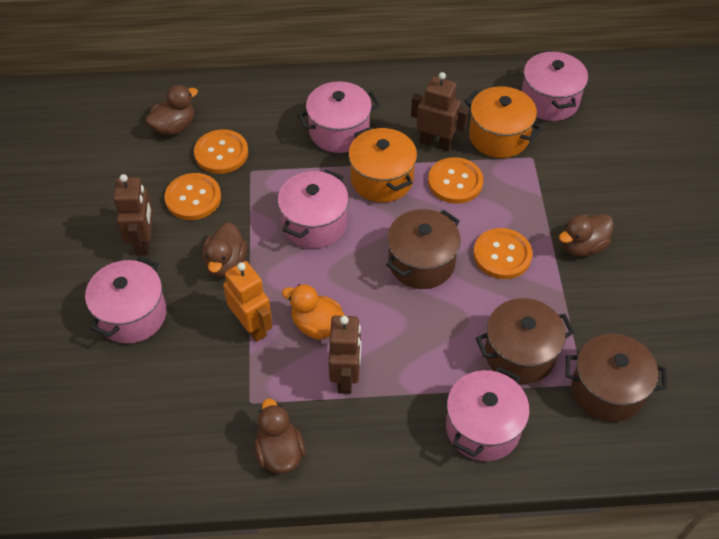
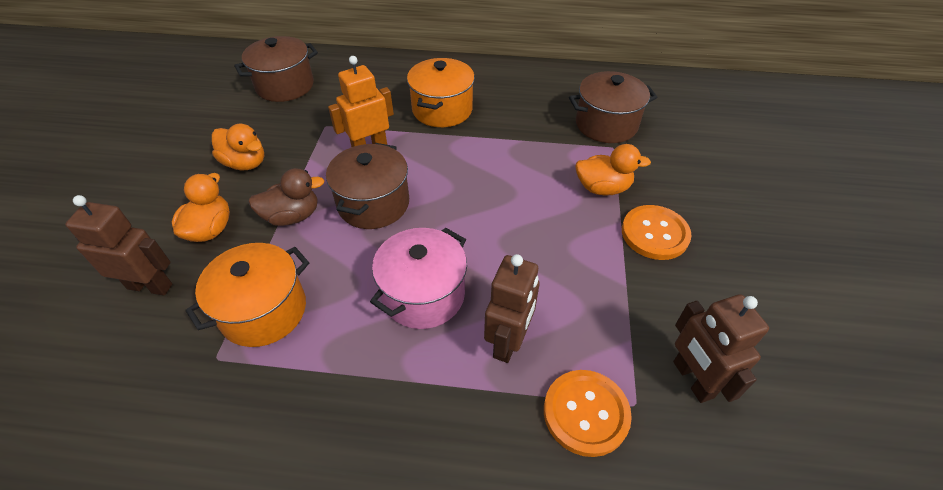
brown duck: 4 -> 1
orange button: 4 -> 2
orange duck: 1 -> 3
pink pot: 5 -> 1

